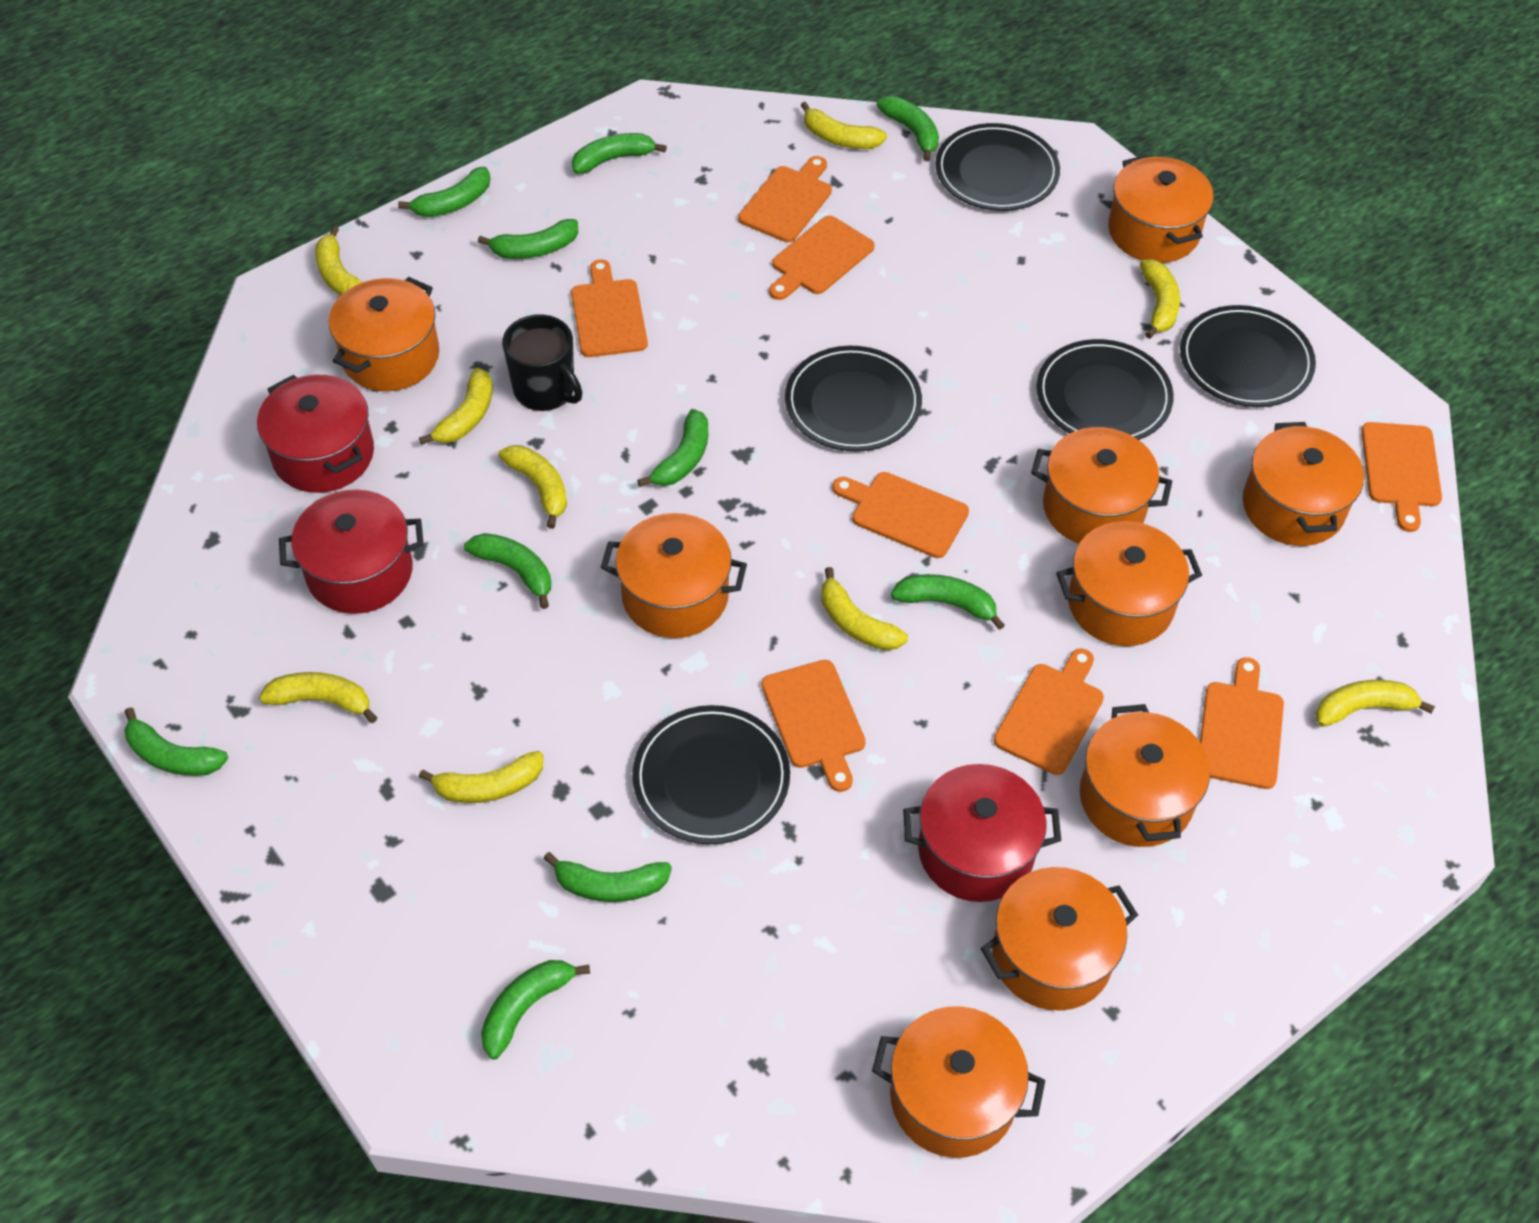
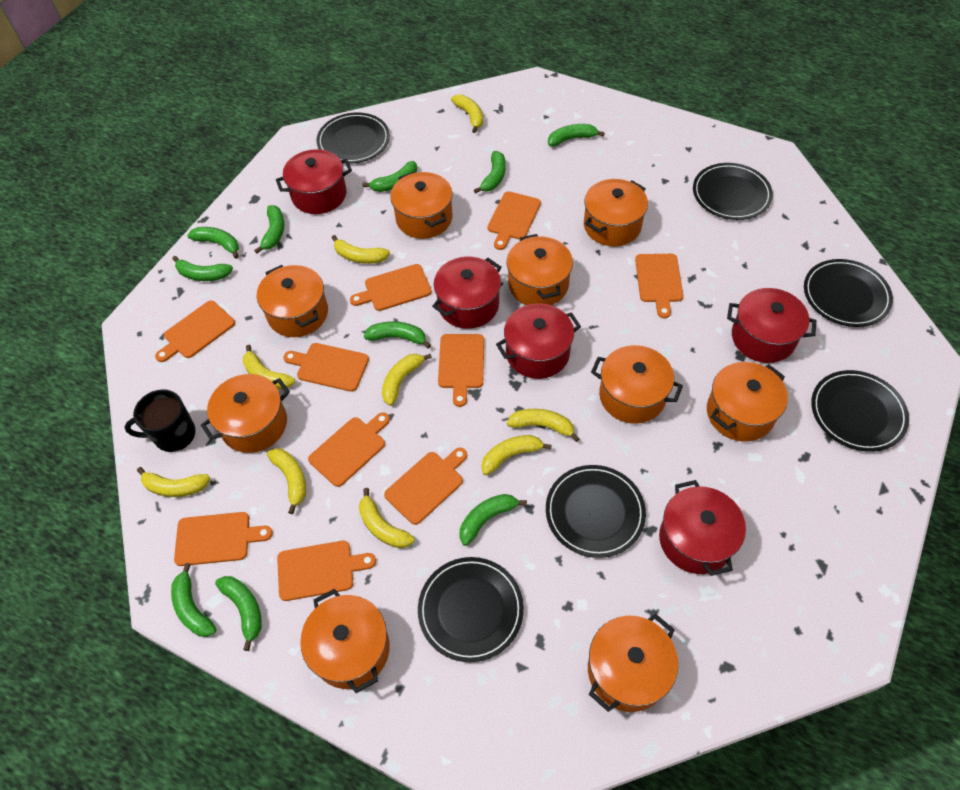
black plate: 5 -> 6
orange cutting board: 8 -> 10
red pot: 3 -> 5

